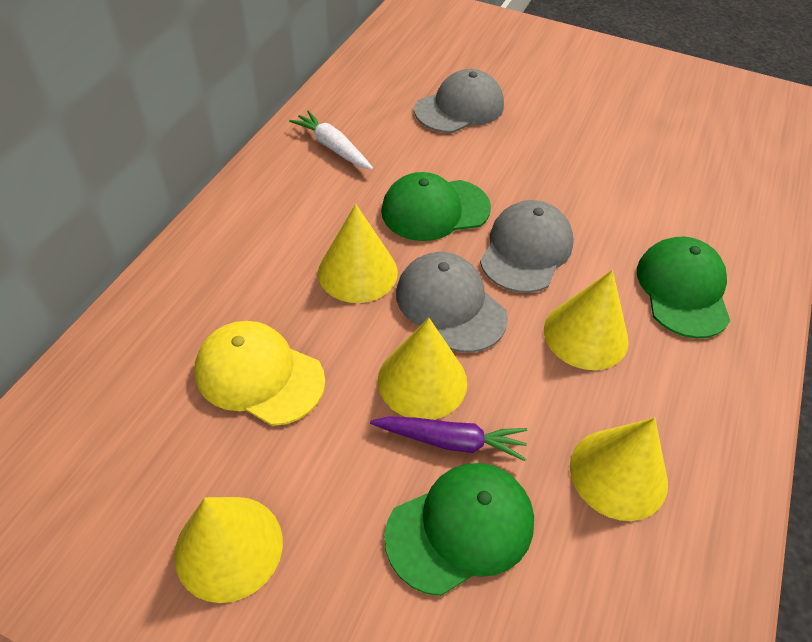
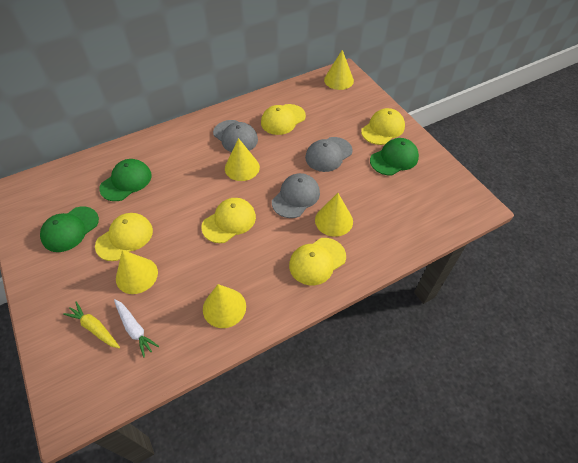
purple carrot: 1 -> 0
yellow cap: 1 -> 5
yellow carrot: 0 -> 1

